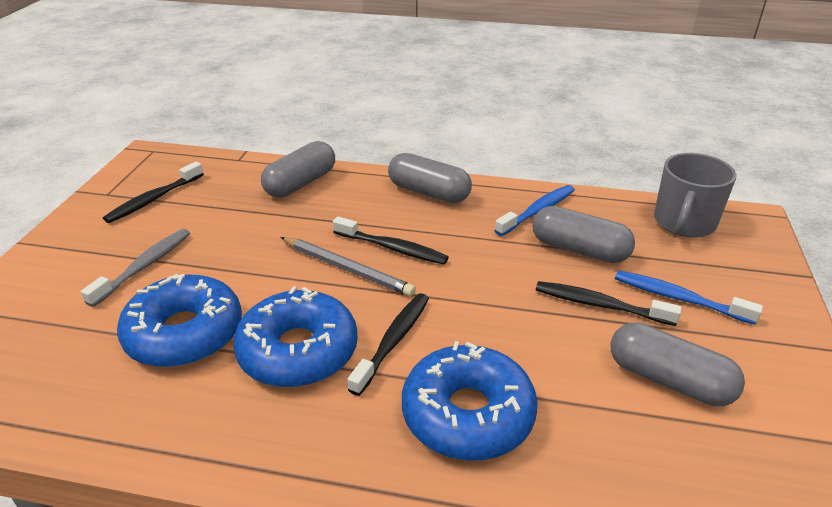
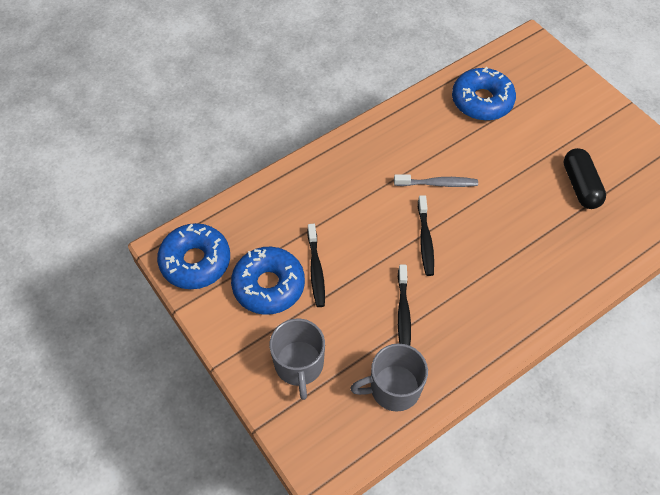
black capsule: 0 -> 1
black toothbrush: 4 -> 3
blue toothbrush: 2 -> 0
grey capsule: 4 -> 0
grey mug: 1 -> 2
grey pencil: 1 -> 0

